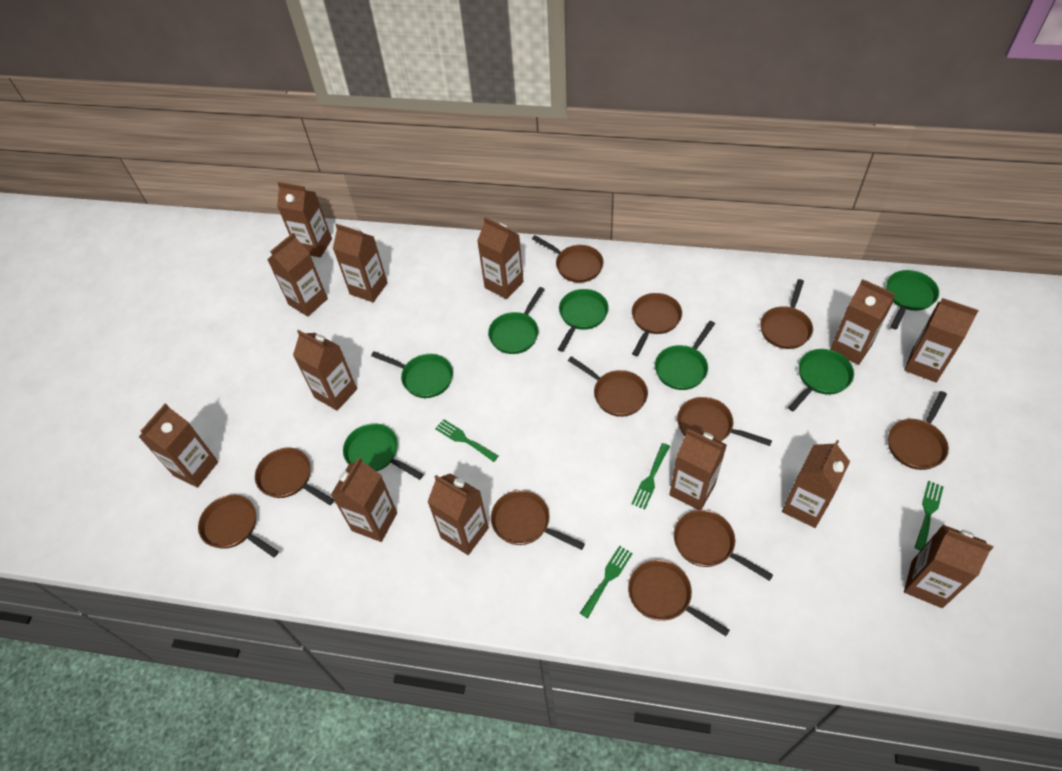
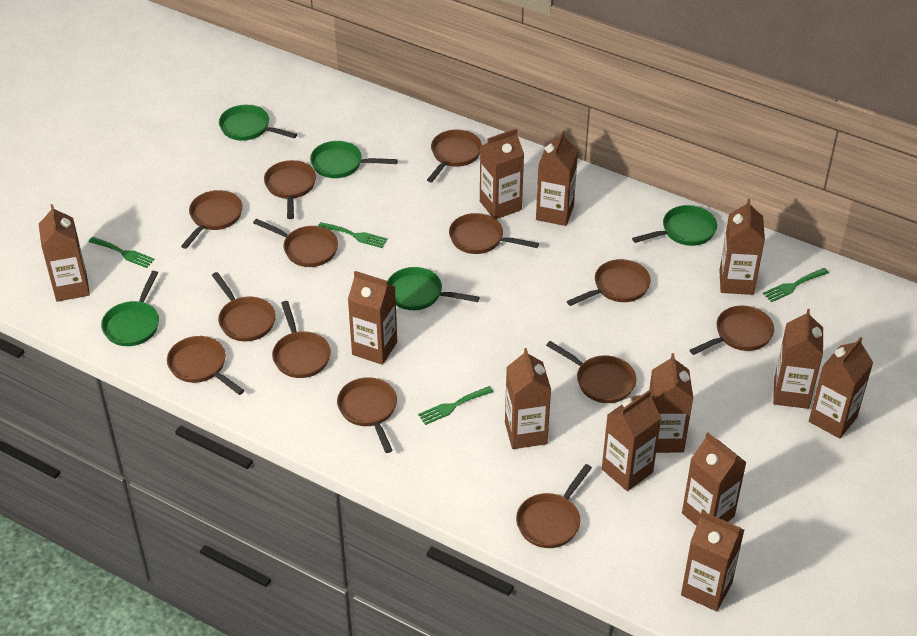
brown carton: 13 -> 12
brown pan: 11 -> 13
green pan: 7 -> 5

